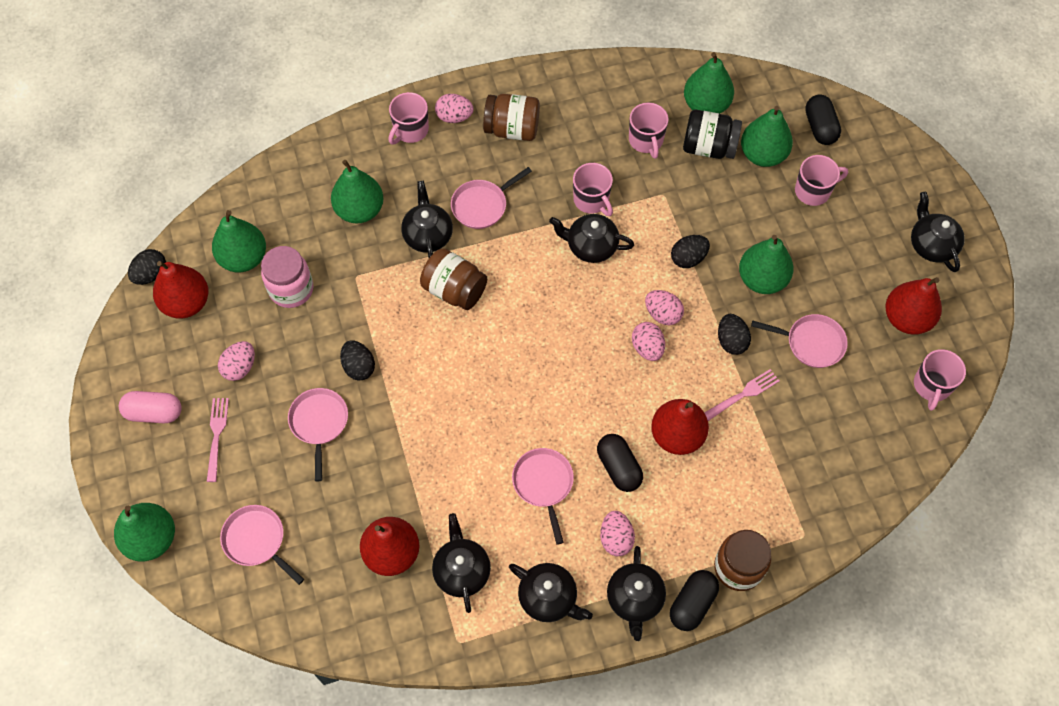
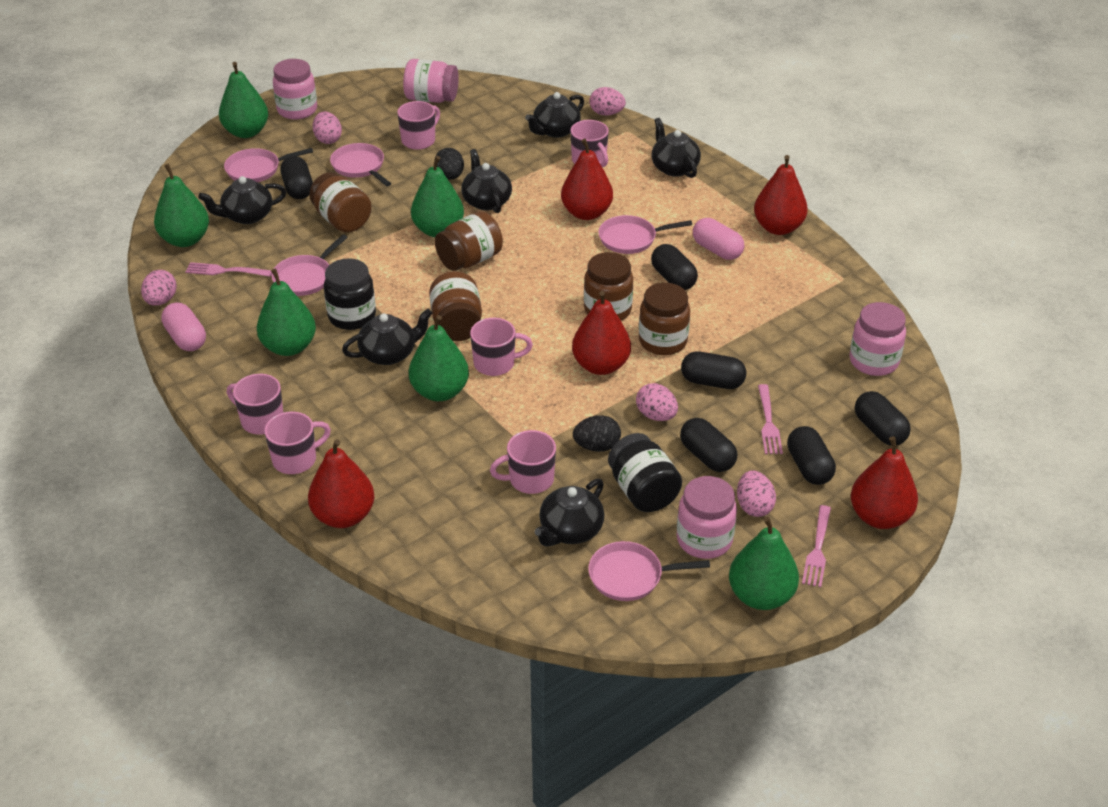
black capsule: 3 -> 6
black egg: 4 -> 2
black jar: 1 -> 2
brown jar: 3 -> 5
pink capsule: 1 -> 2
pink fork: 2 -> 3
pink jar: 1 -> 4
pink mug: 5 -> 6
red pear: 4 -> 5

